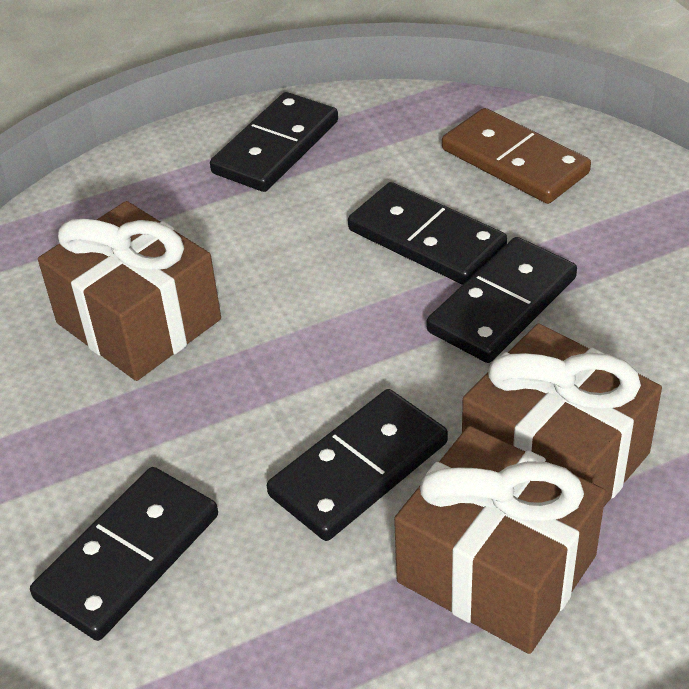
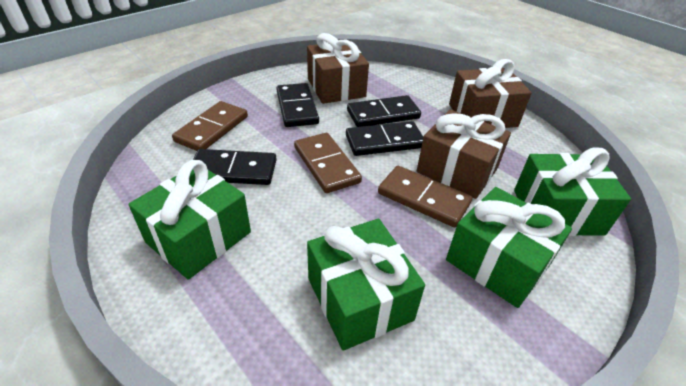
black domino: 5 -> 4
brown domino: 1 -> 3
green gift: 0 -> 4

